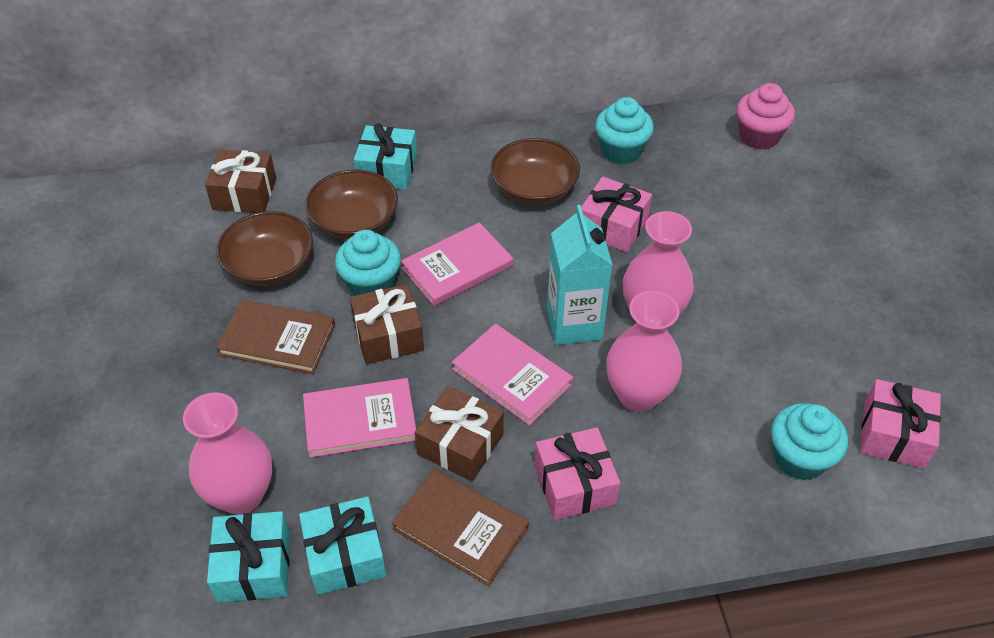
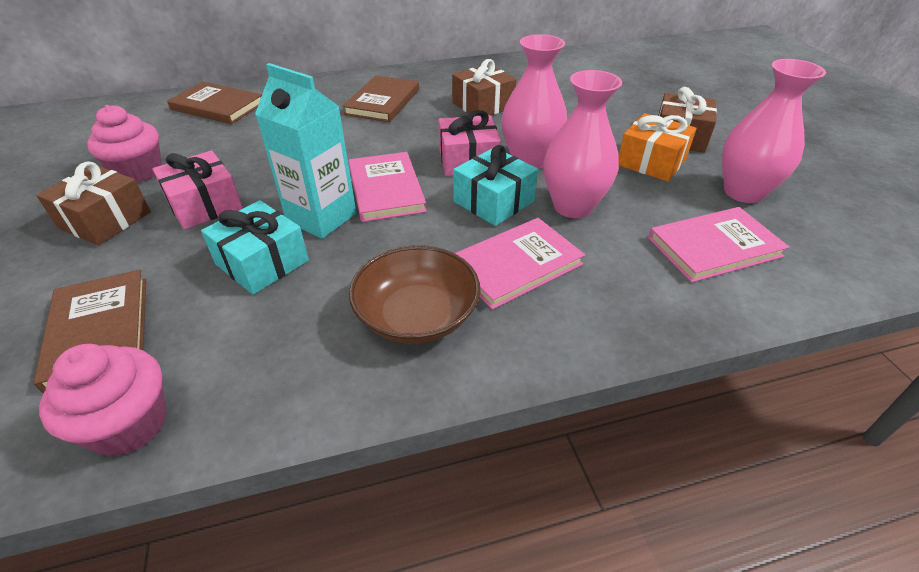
brown book: 2 -> 3
brown bowl: 3 -> 1
orange gift: 0 -> 1
pink cupcake: 1 -> 2
pink gift: 3 -> 2
turquoise cupcake: 3 -> 0
turquoise gift: 3 -> 2

